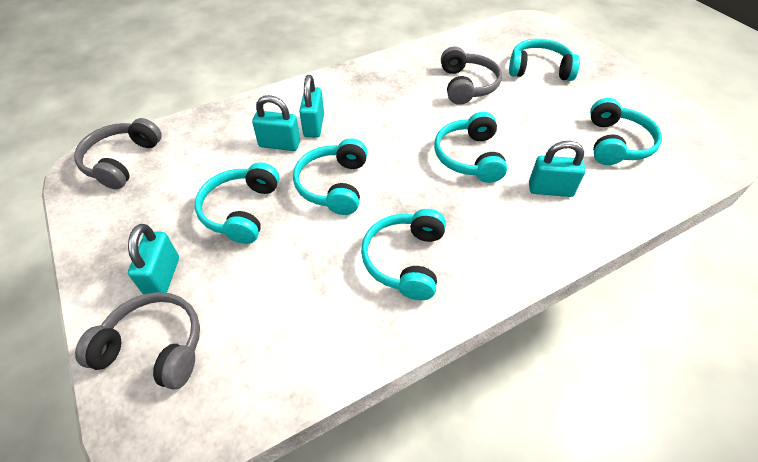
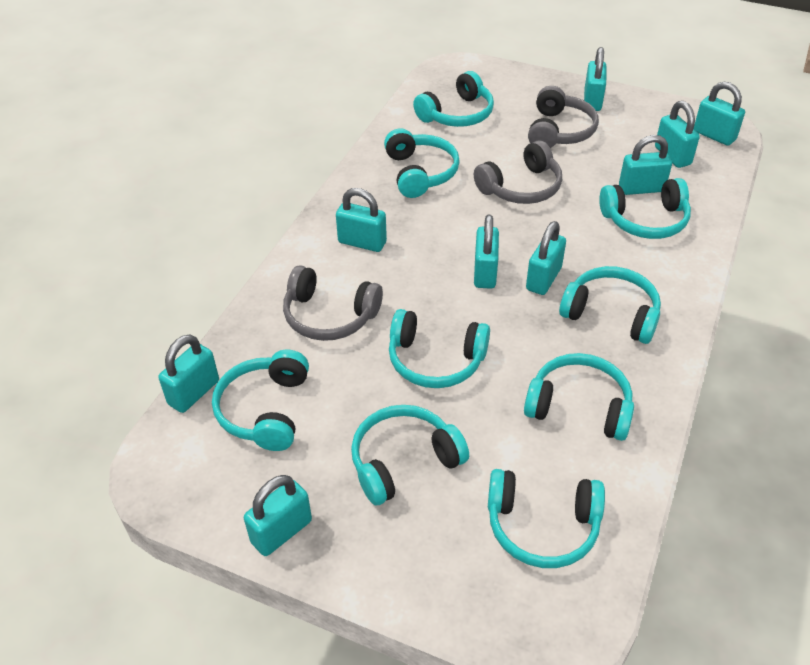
turquoise headphones: 6 -> 9
turquoise padlock: 4 -> 9

